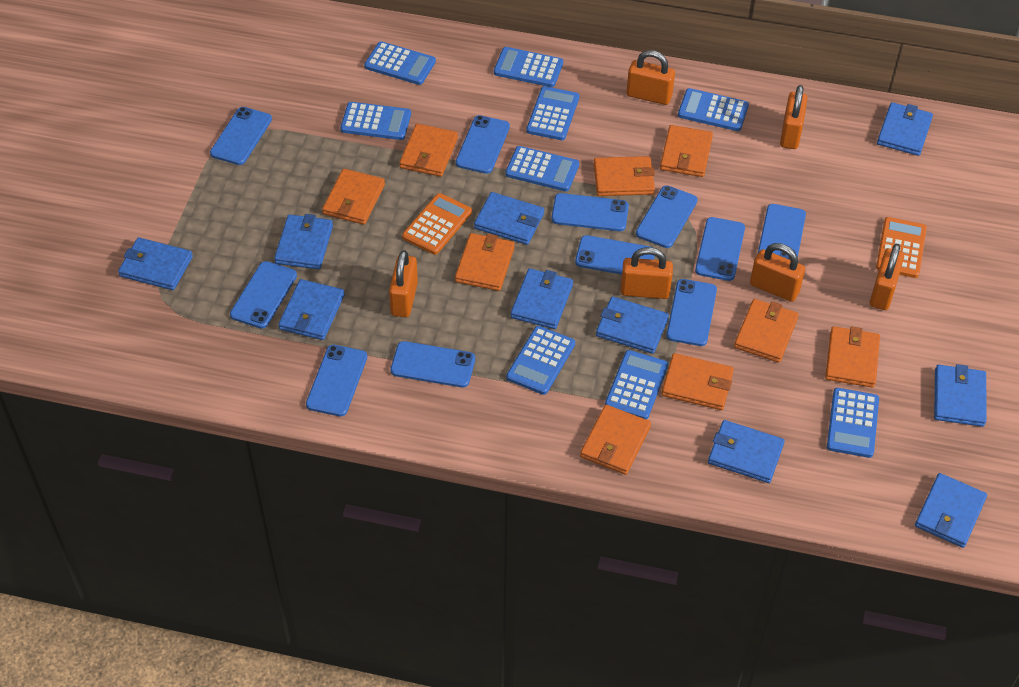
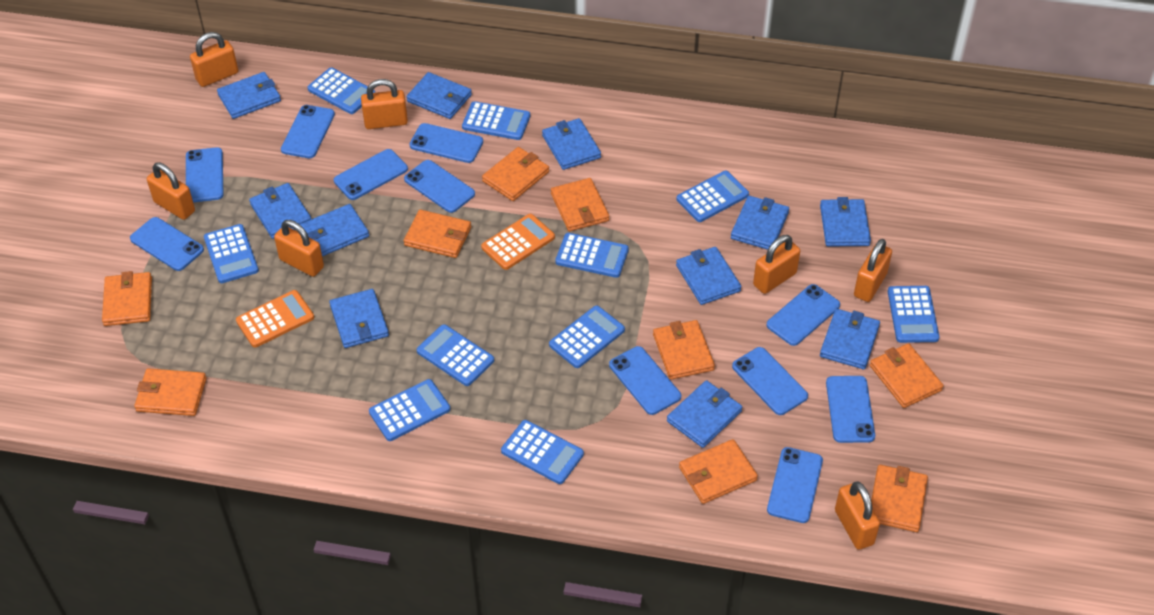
blue calculator: 9 -> 10
blue wallet: 10 -> 11
orange padlock: 6 -> 7

